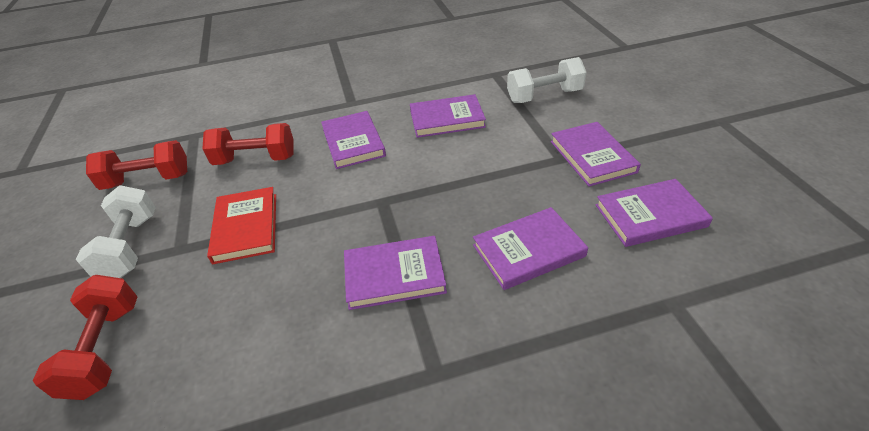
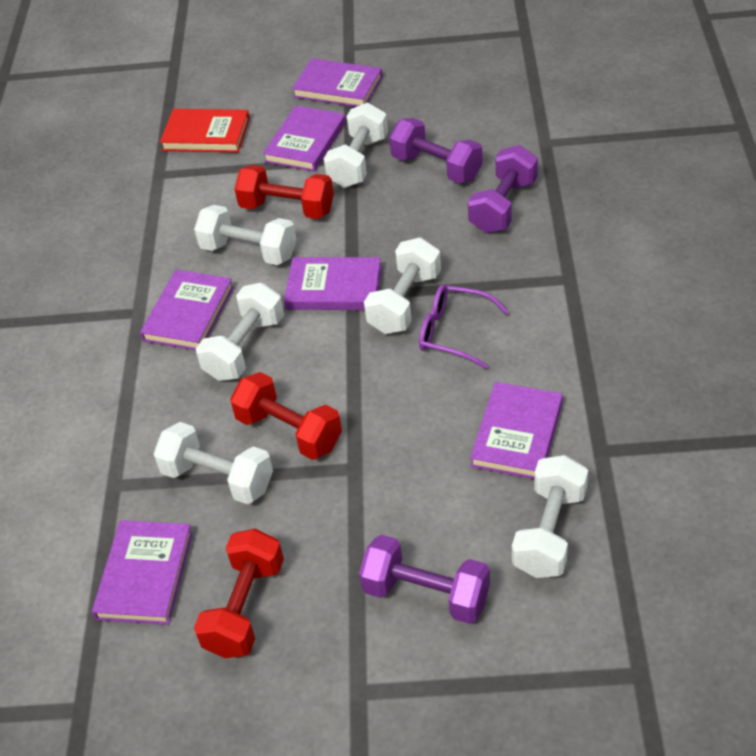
purple dumbbell: 0 -> 3
purple glasses: 0 -> 1
white dumbbell: 2 -> 6

